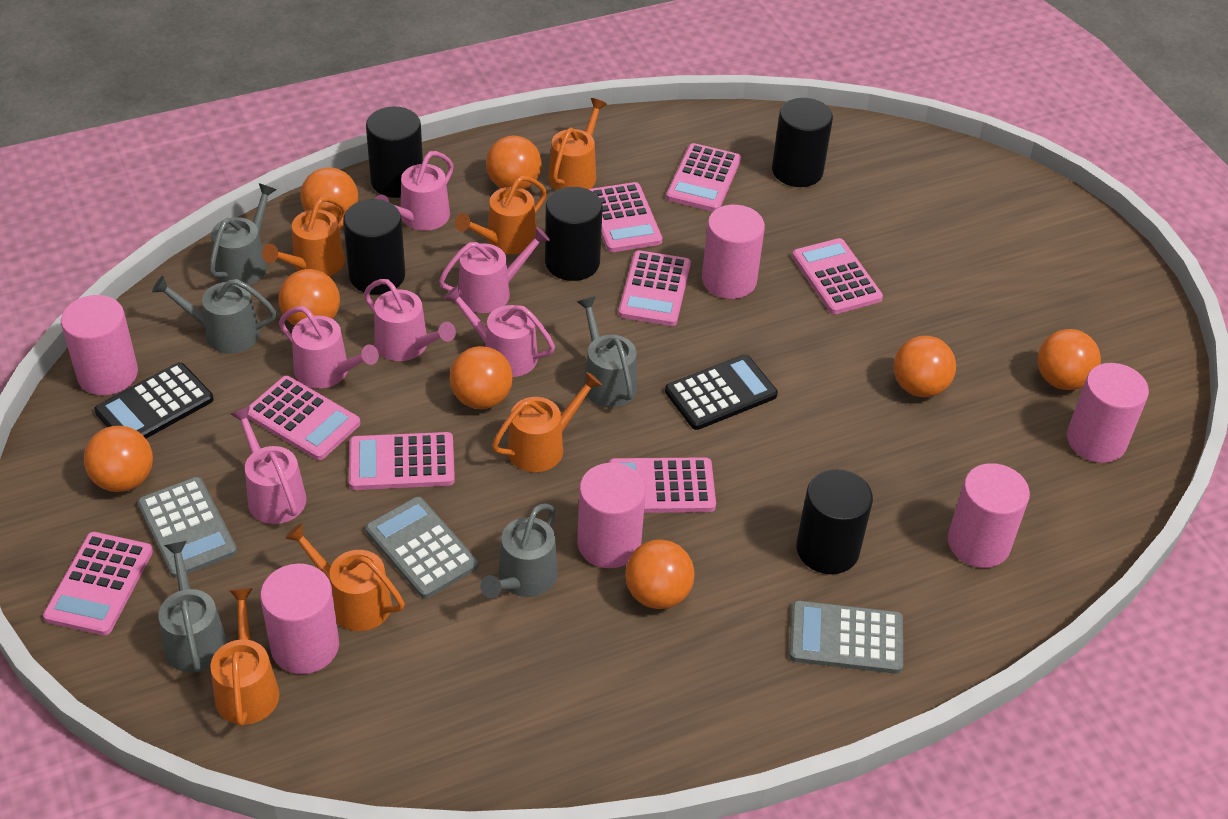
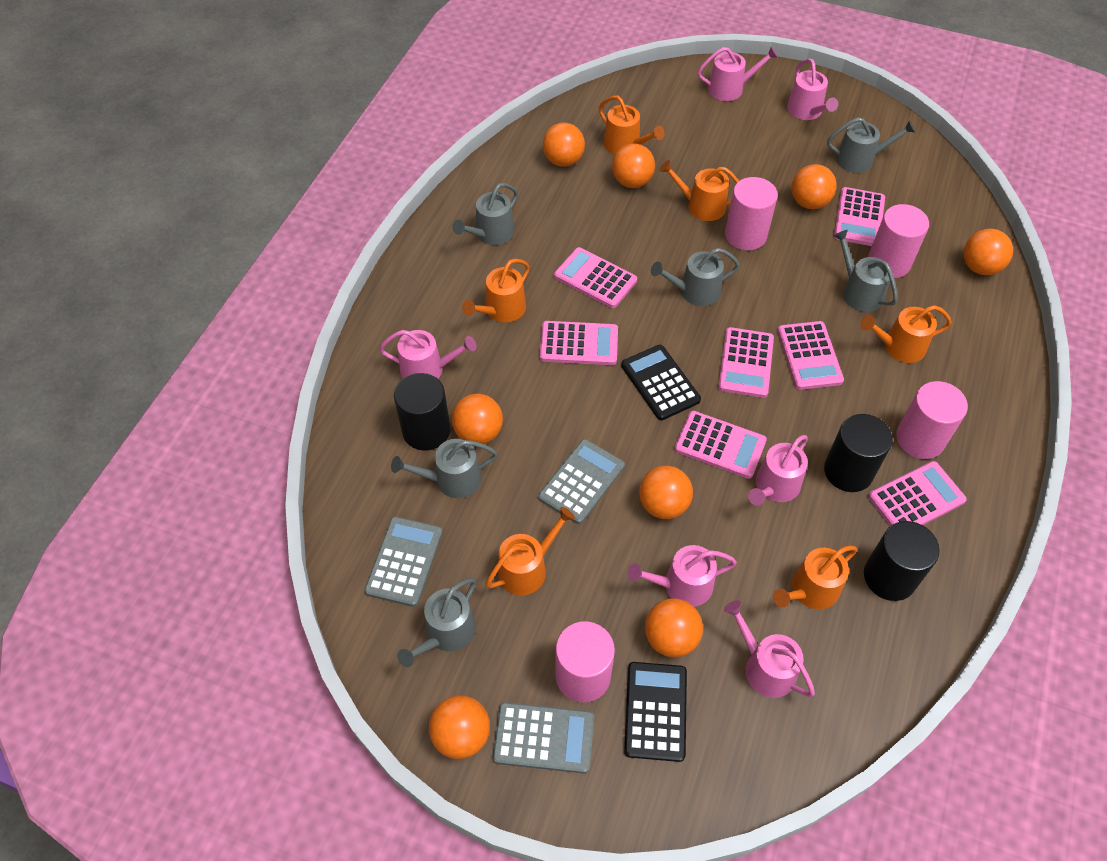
black cylinder: 5 -> 3
grey watering can: 5 -> 6
pink calculator: 8 -> 7
pink cylinder: 6 -> 4

